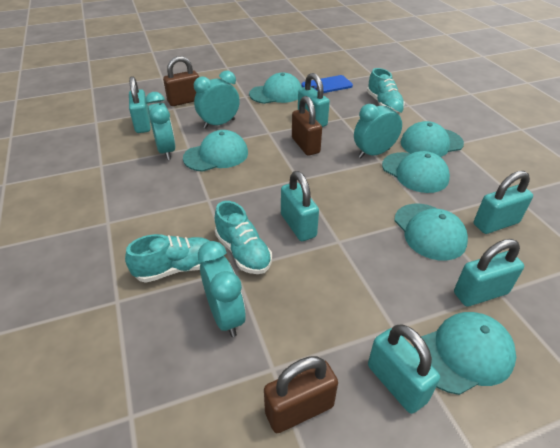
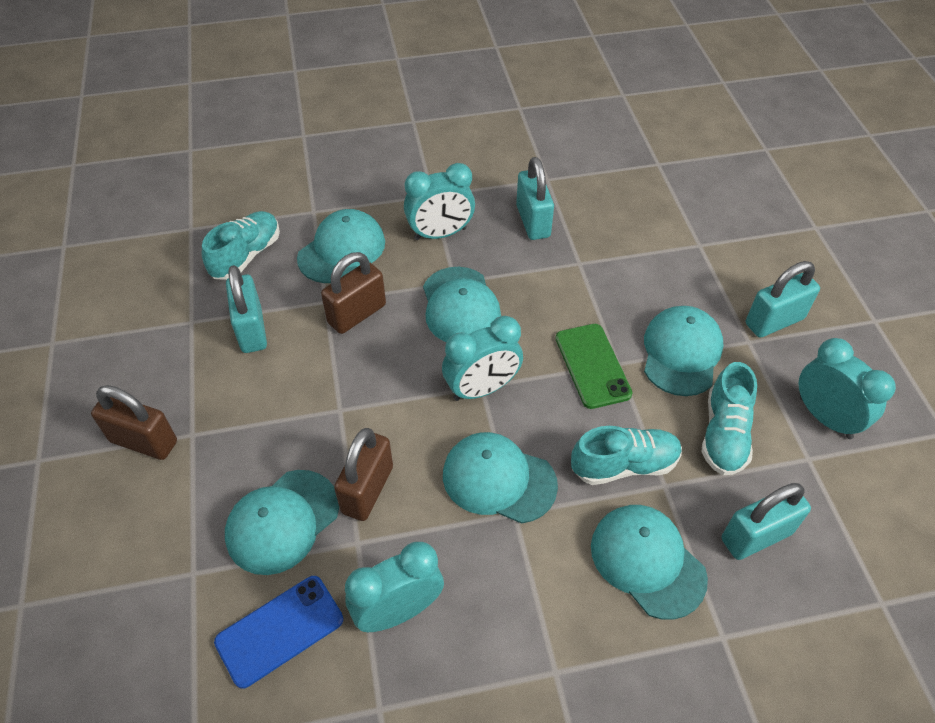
green phone: 0 -> 1
turquoise padlock: 6 -> 4

